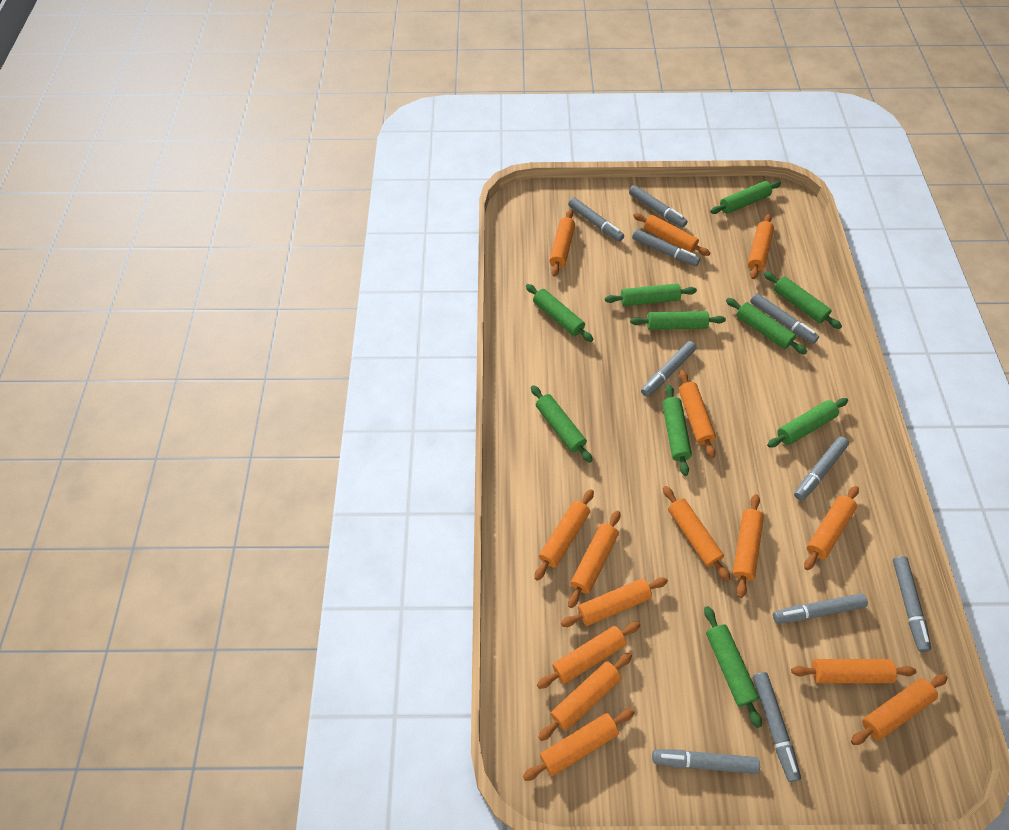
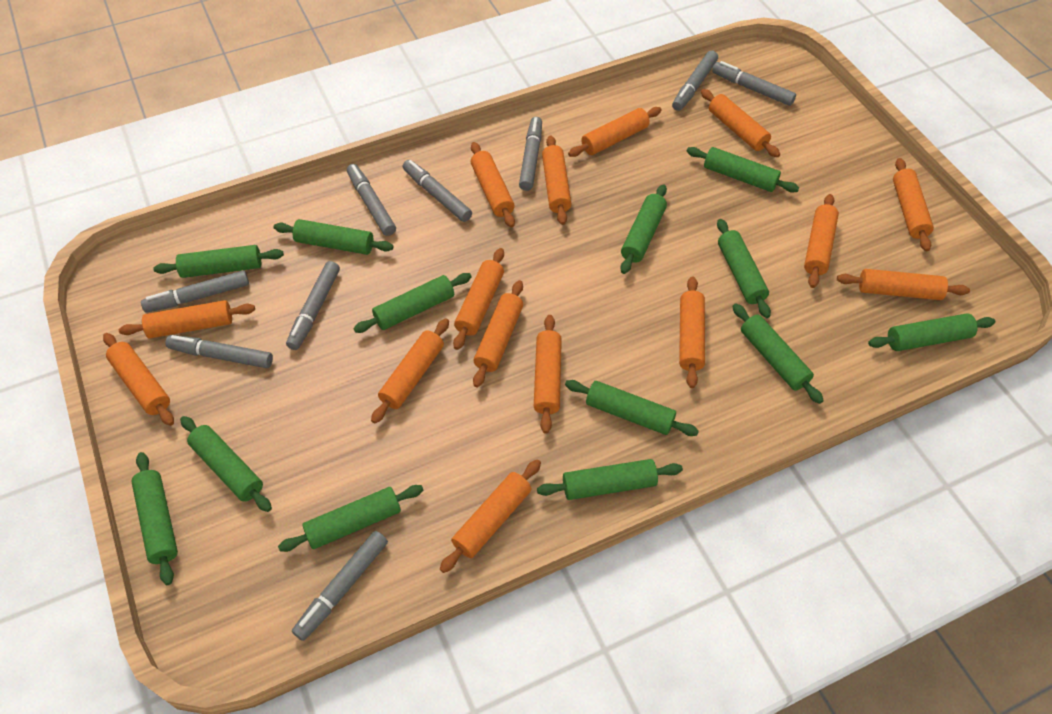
green rolling pin: 10 -> 13
grey marker: 10 -> 9

